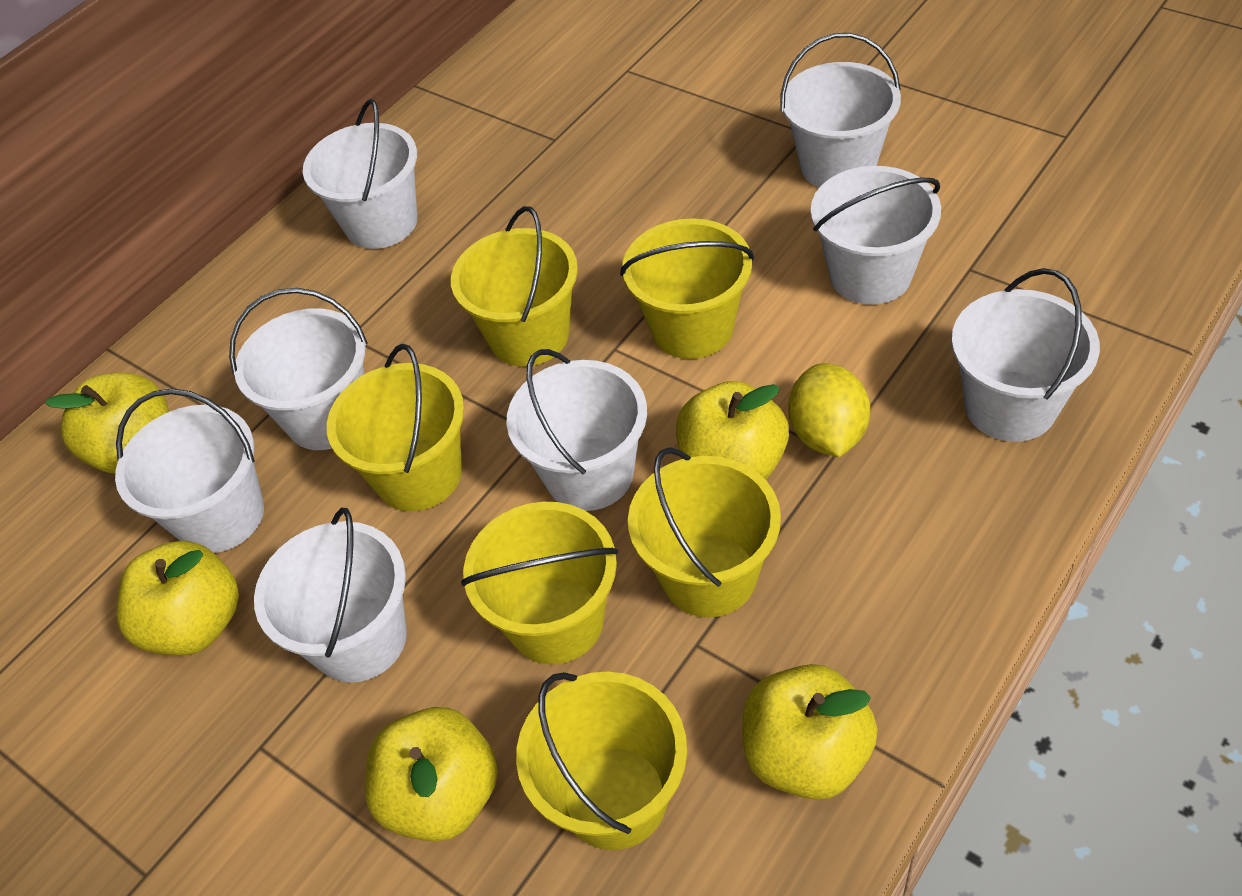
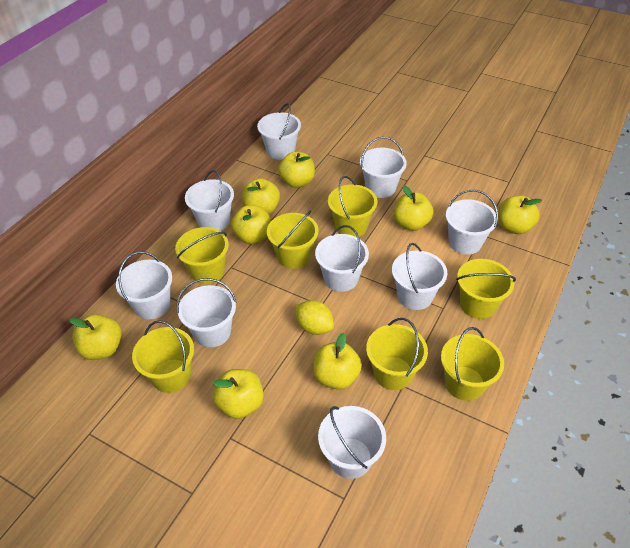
white bucket: 8 -> 9
yellow apple: 5 -> 8
yellow bucket: 6 -> 7

